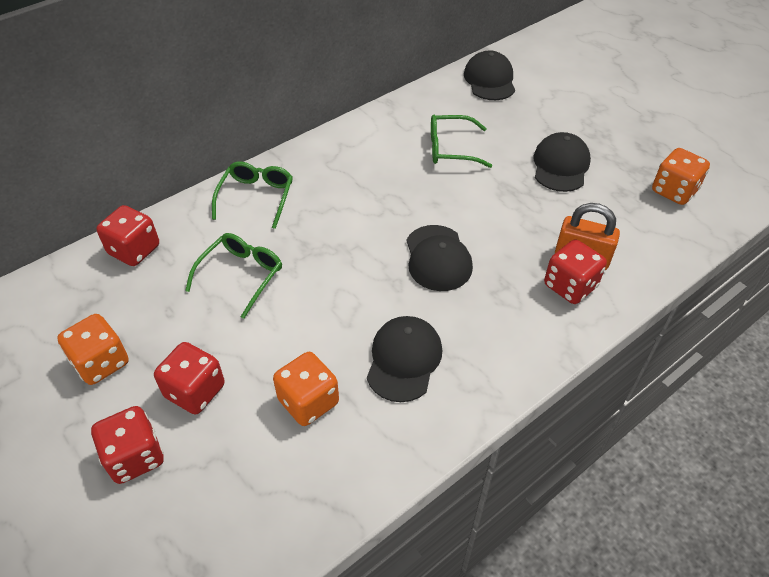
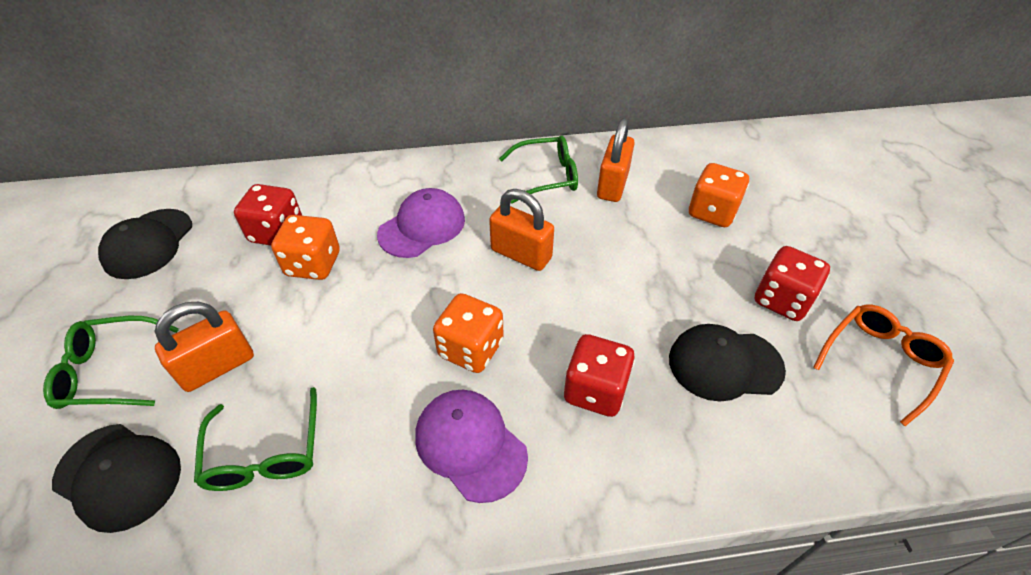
black cap: 4 -> 3
orange glasses: 0 -> 1
orange padlock: 1 -> 3
purple cap: 0 -> 2
red dice: 4 -> 3

